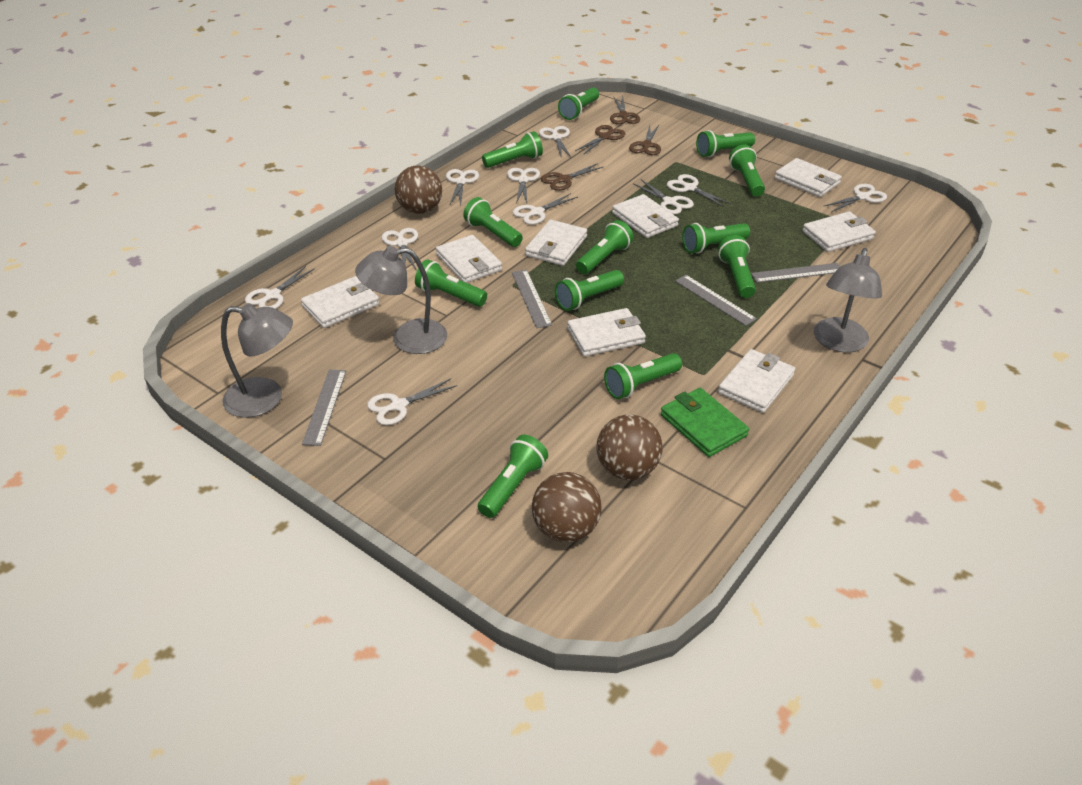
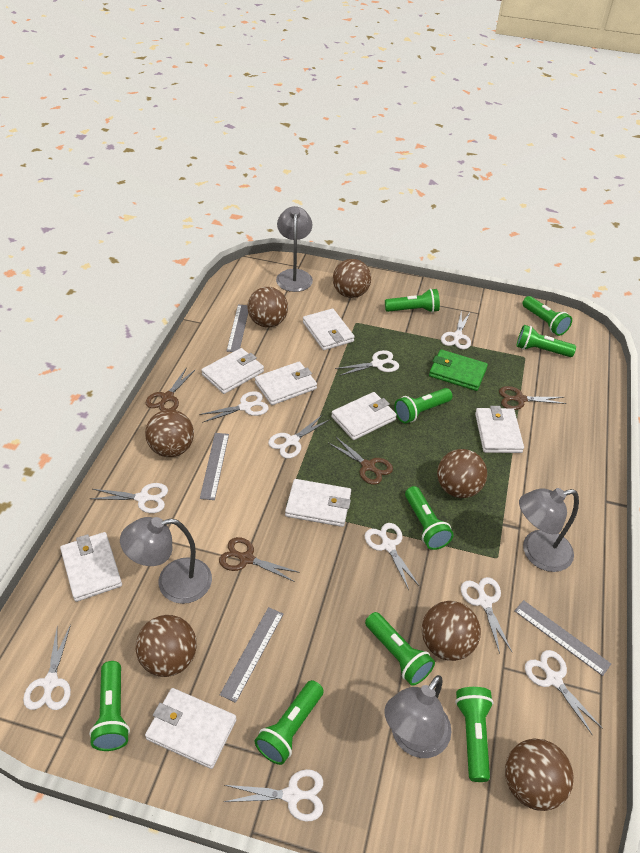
brown ball: 3 -> 7
green flashlight: 12 -> 9
grey lamp: 3 -> 4

